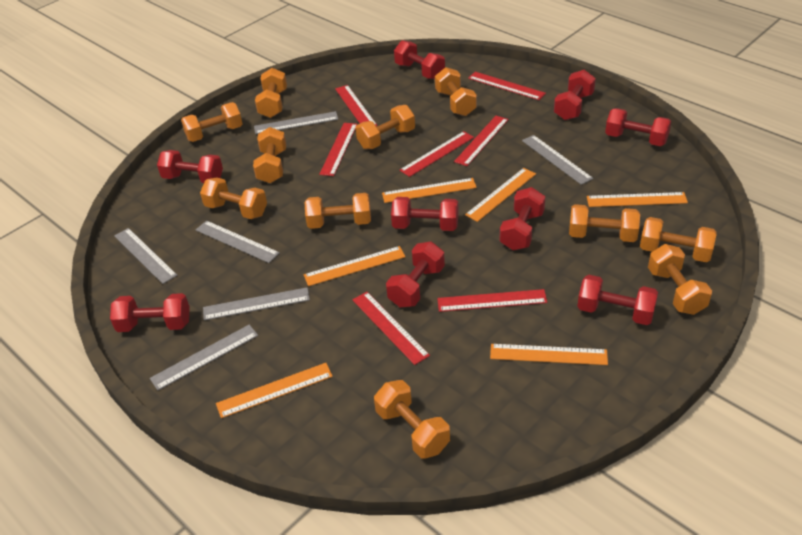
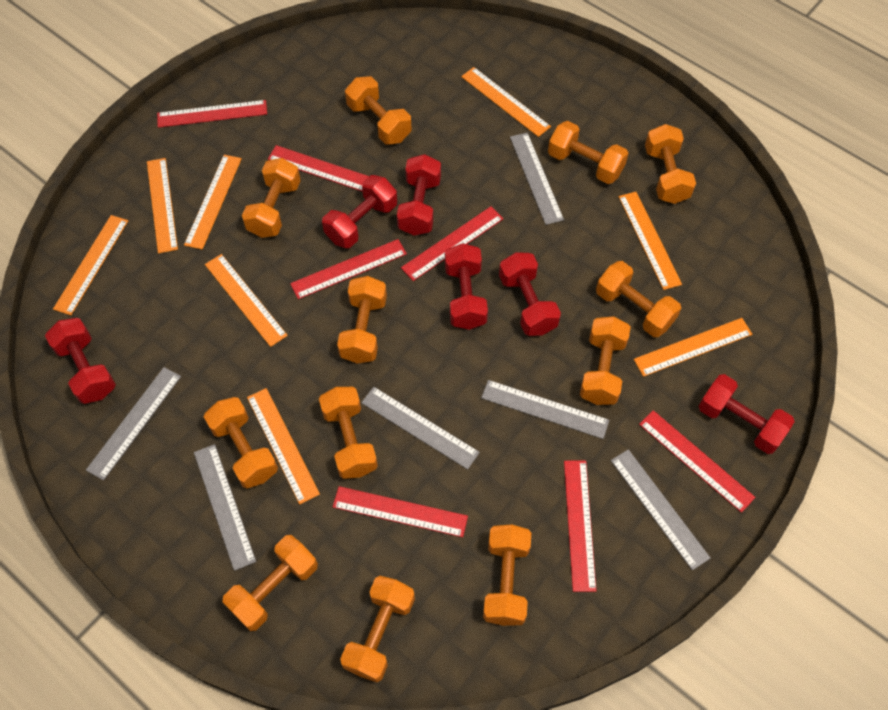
orange dumbbell: 11 -> 12
orange ruler: 6 -> 8
red dumbbell: 9 -> 6

